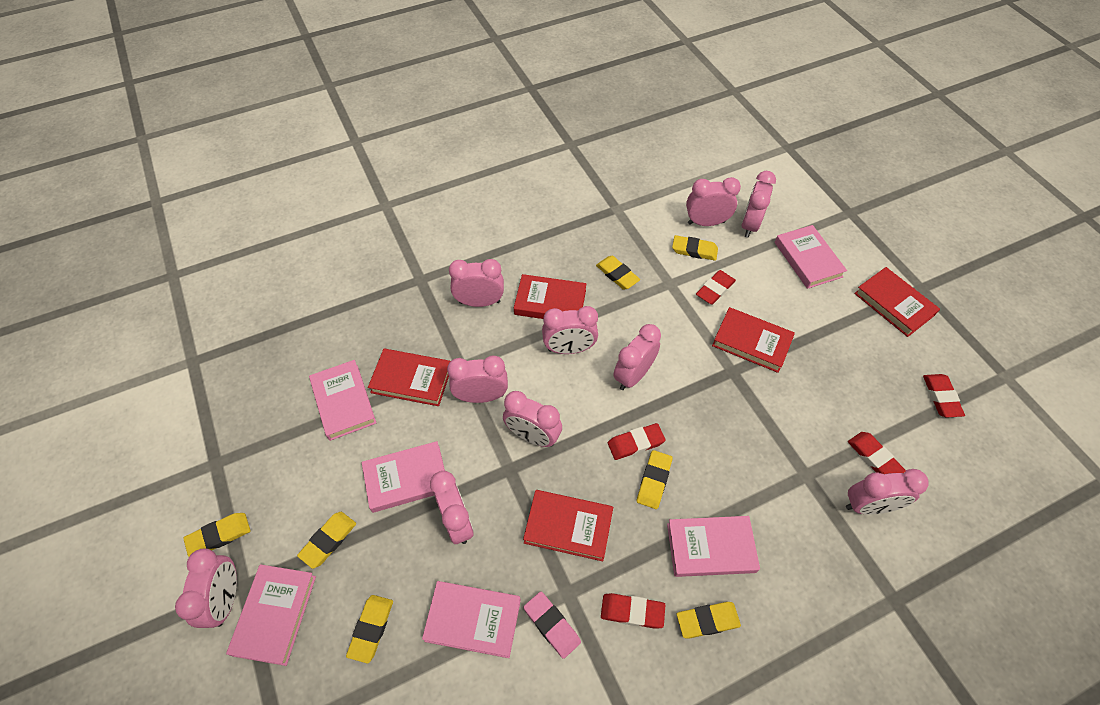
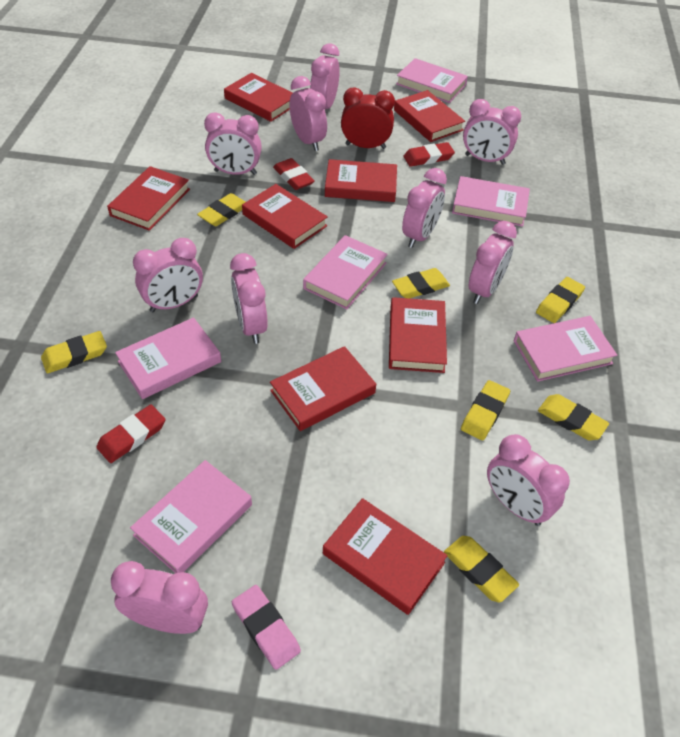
red book: 5 -> 8
red clock: 0 -> 1
red eraser: 5 -> 3

